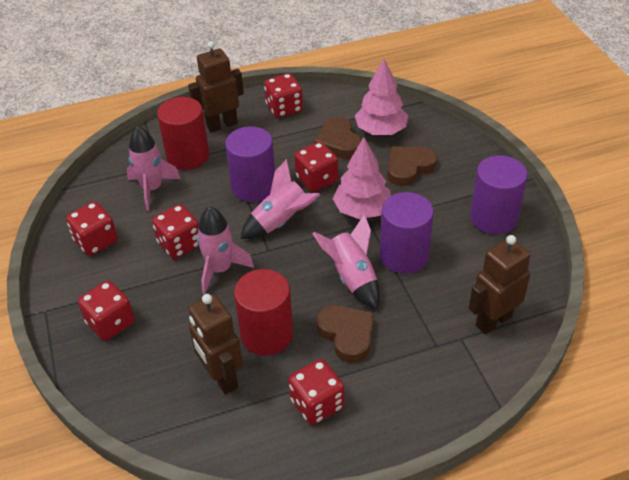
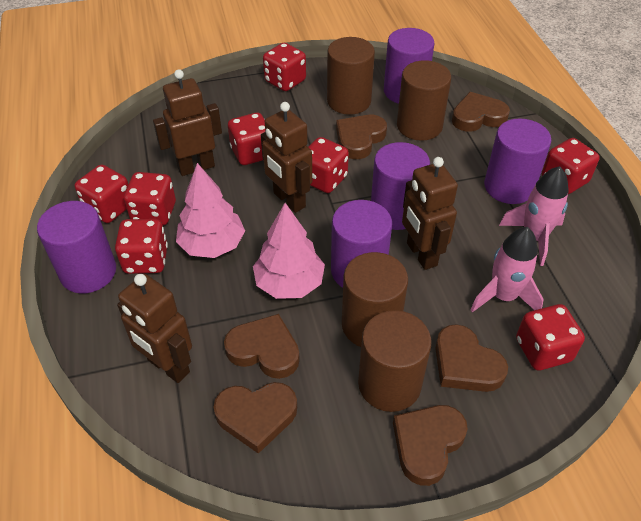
brown cylinder: 0 -> 4
brown heart: 3 -> 6
brown robot: 3 -> 4
pink rocket: 4 -> 2
purple cylinder: 3 -> 5
red cylinder: 2 -> 0
red dice: 6 -> 8

